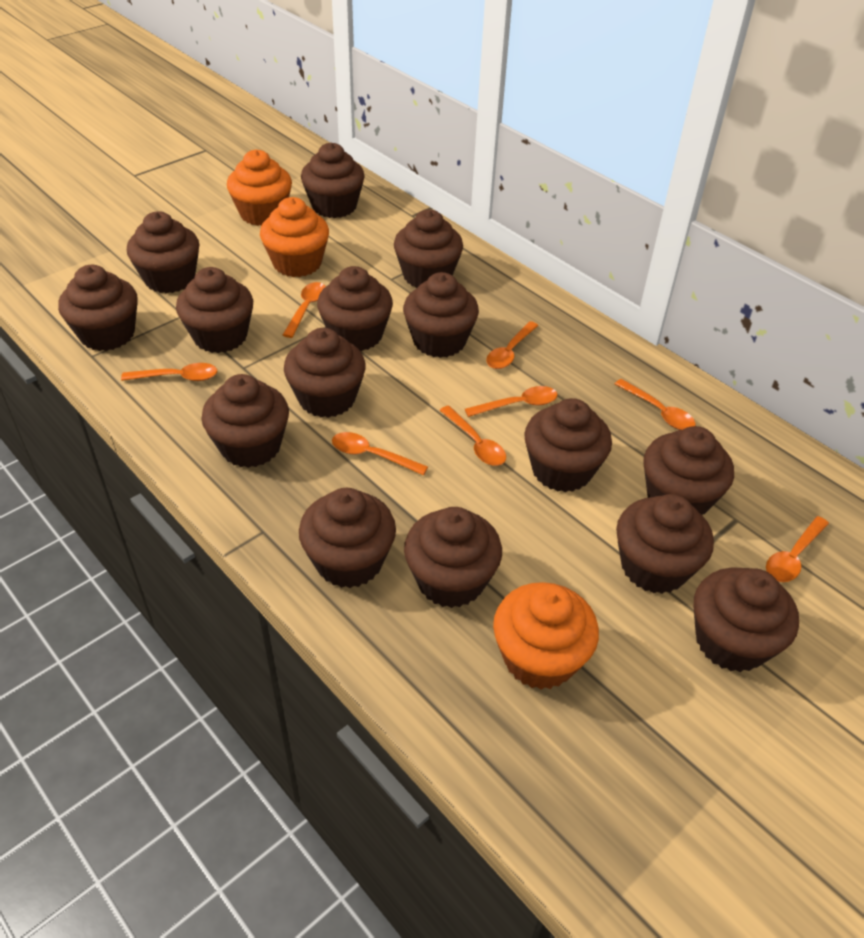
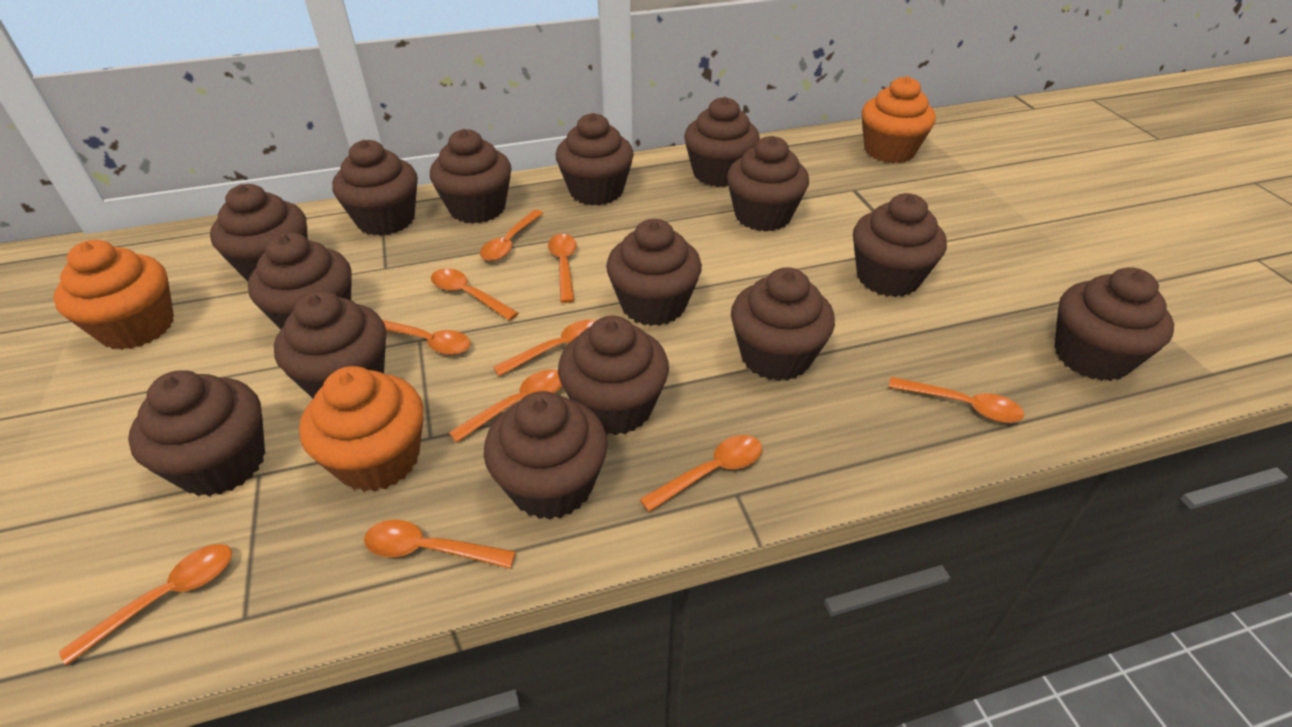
orange spoon: 8 -> 10

